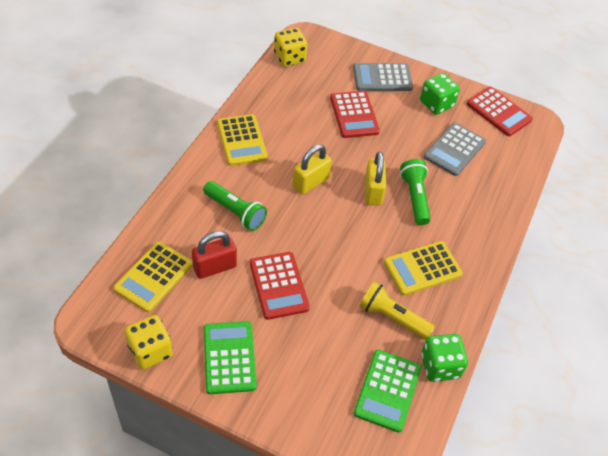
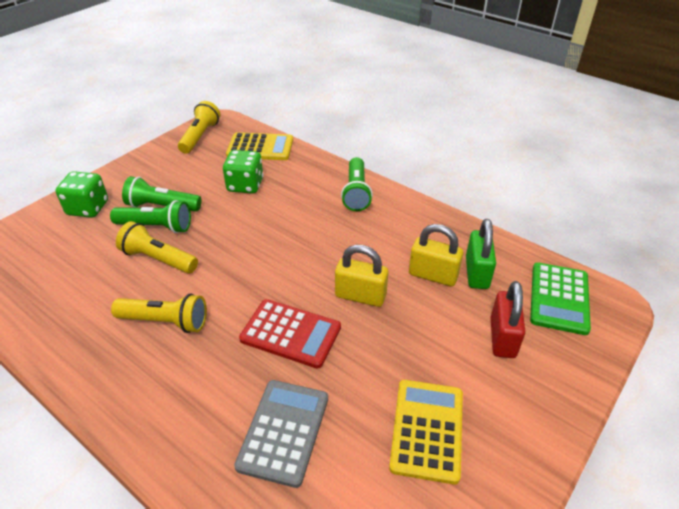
green calculator: 2 -> 1
green flashlight: 2 -> 3
green padlock: 0 -> 1
grey calculator: 2 -> 1
red calculator: 3 -> 1
yellow calculator: 3 -> 2
yellow dice: 2 -> 0
yellow flashlight: 1 -> 3

